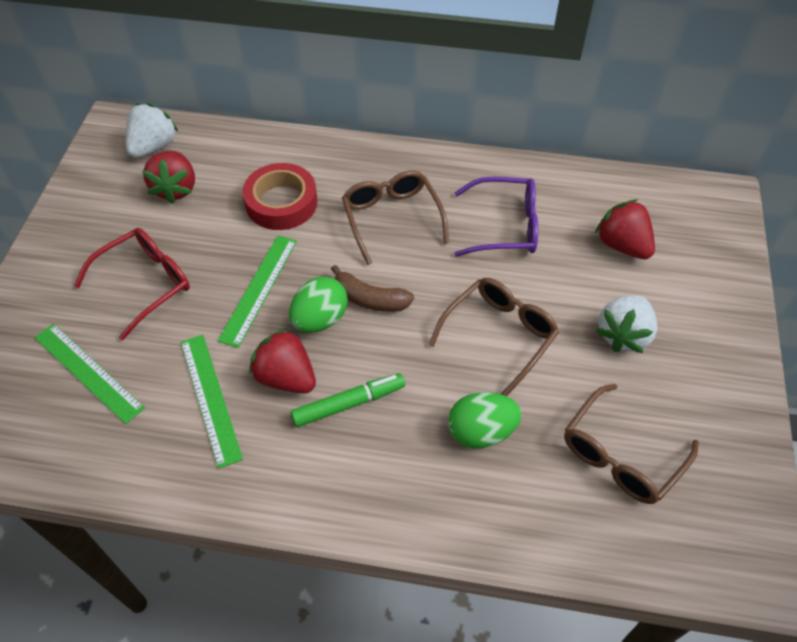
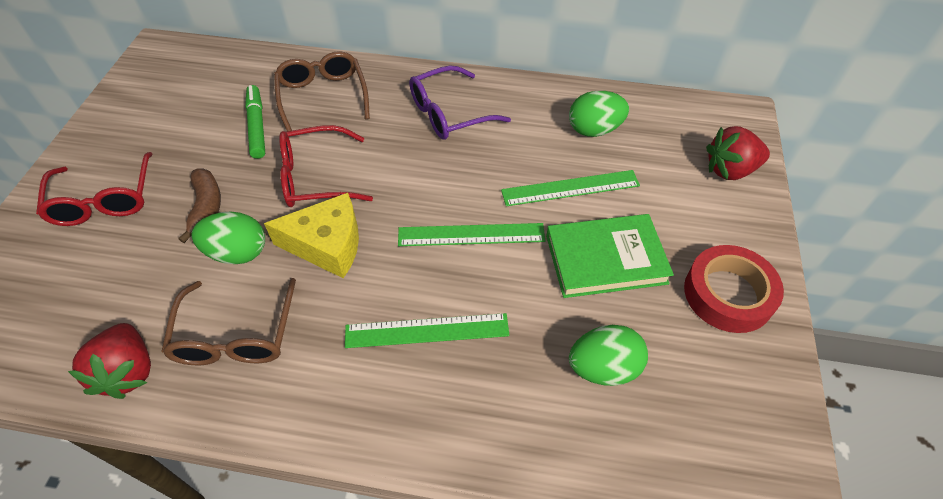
brown glasses: 3 -> 2
green book: 0 -> 1
green egg: 2 -> 3
red glasses: 1 -> 2
red strawberry: 3 -> 2
white strawberry: 2 -> 0
yellow cheese: 0 -> 1

